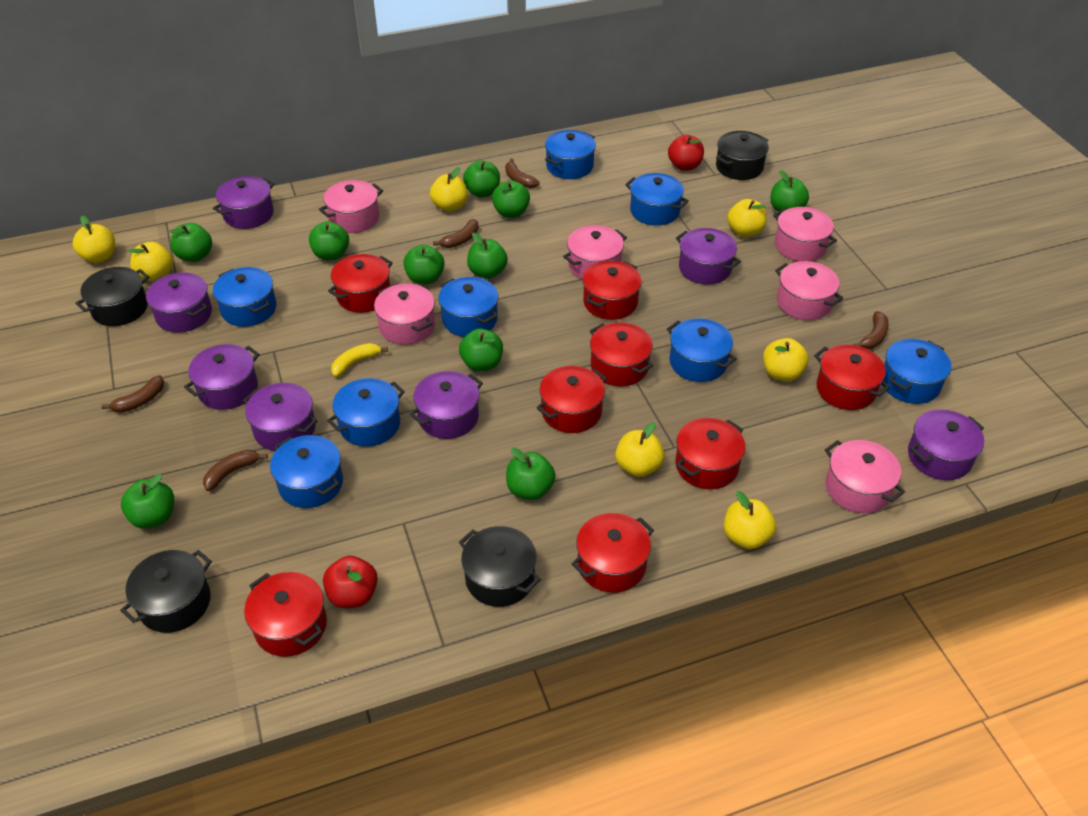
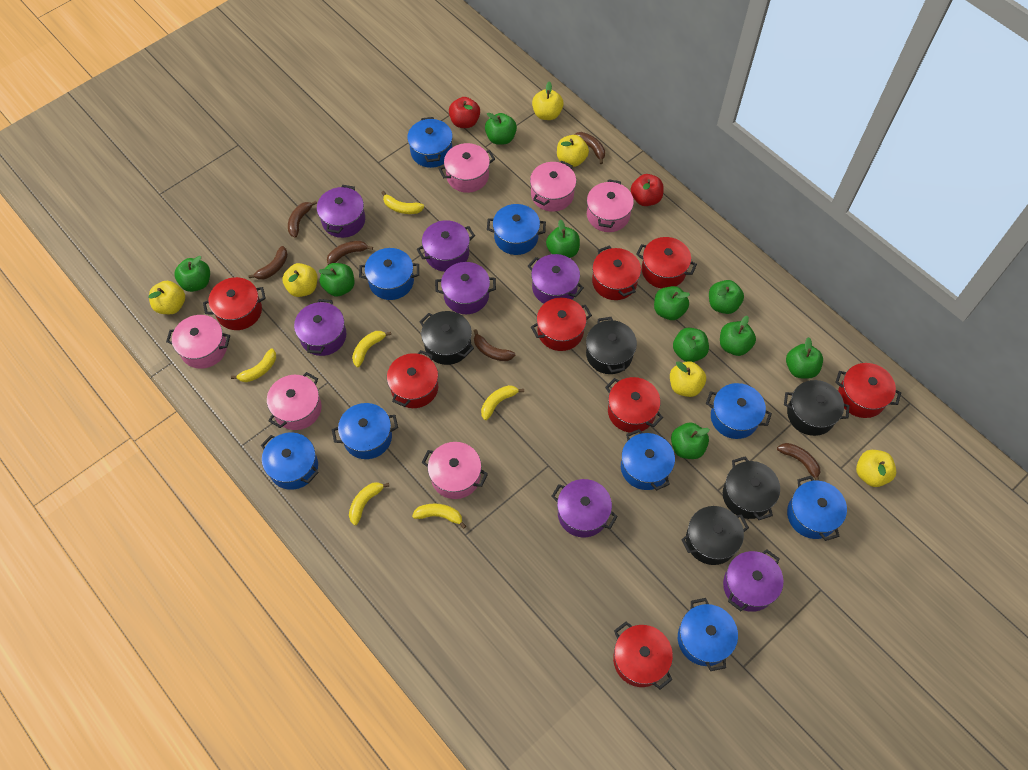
black pot: 4 -> 5
blue pot: 8 -> 9
brown banana: 5 -> 6
yellow apple: 7 -> 6
yellow banana: 1 -> 6

